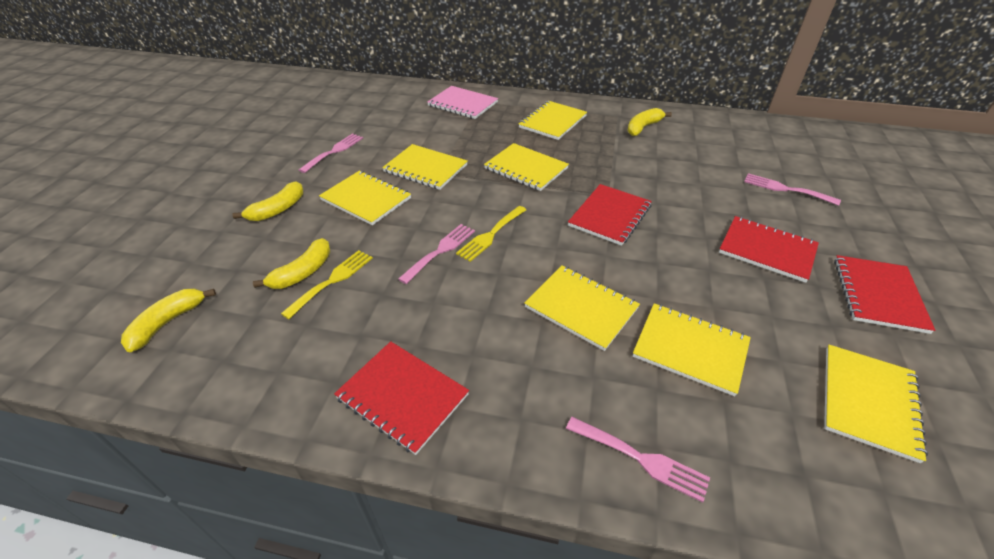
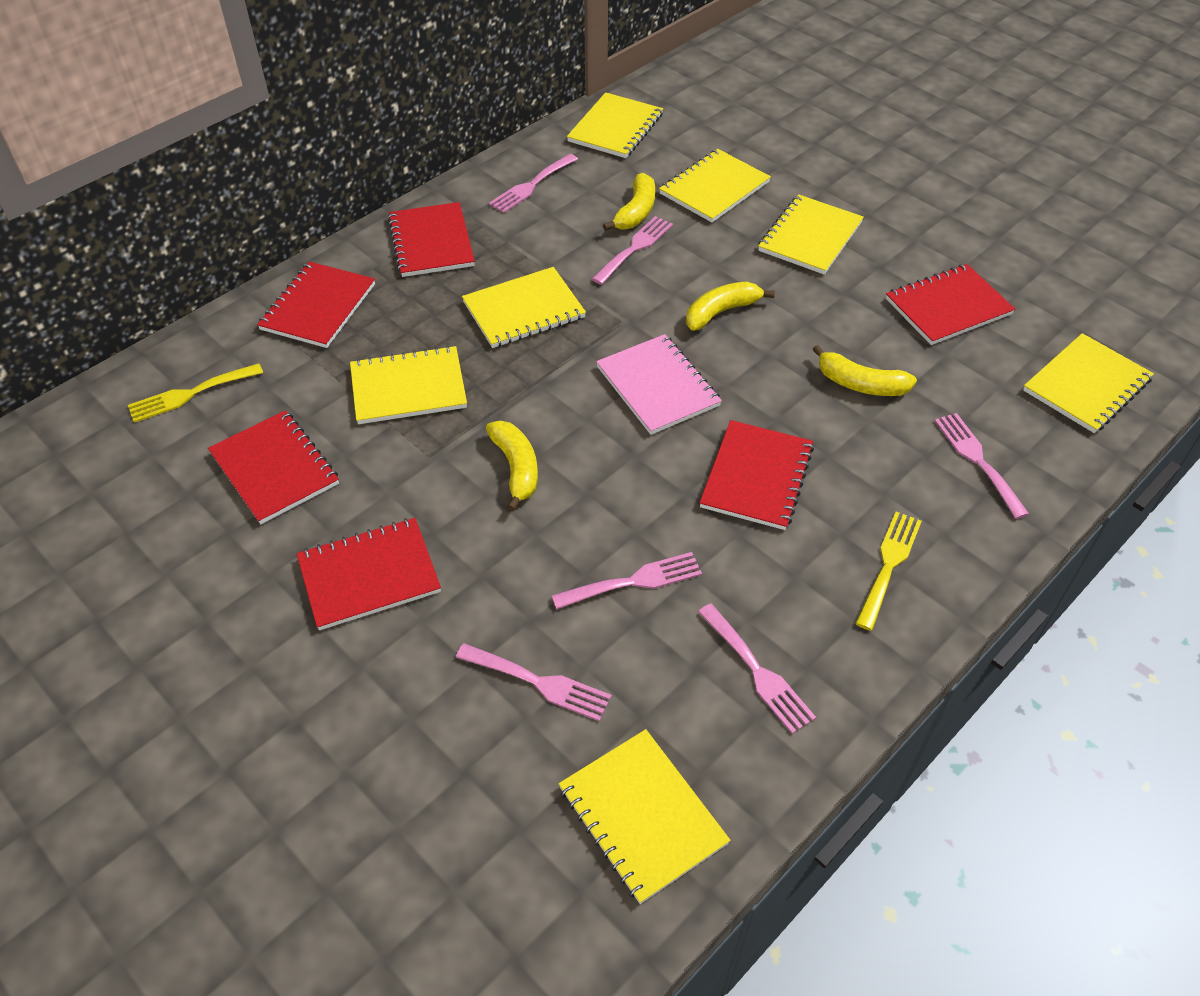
pink fork: 4 -> 6
red notebook: 4 -> 6

